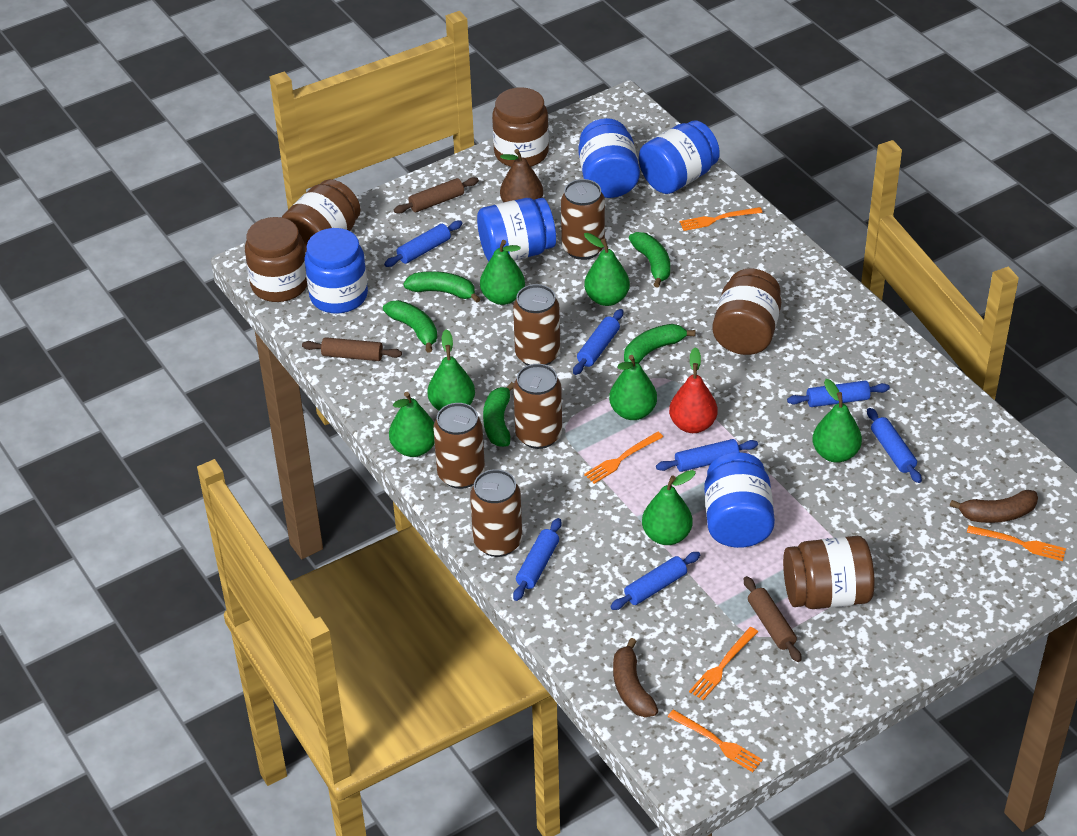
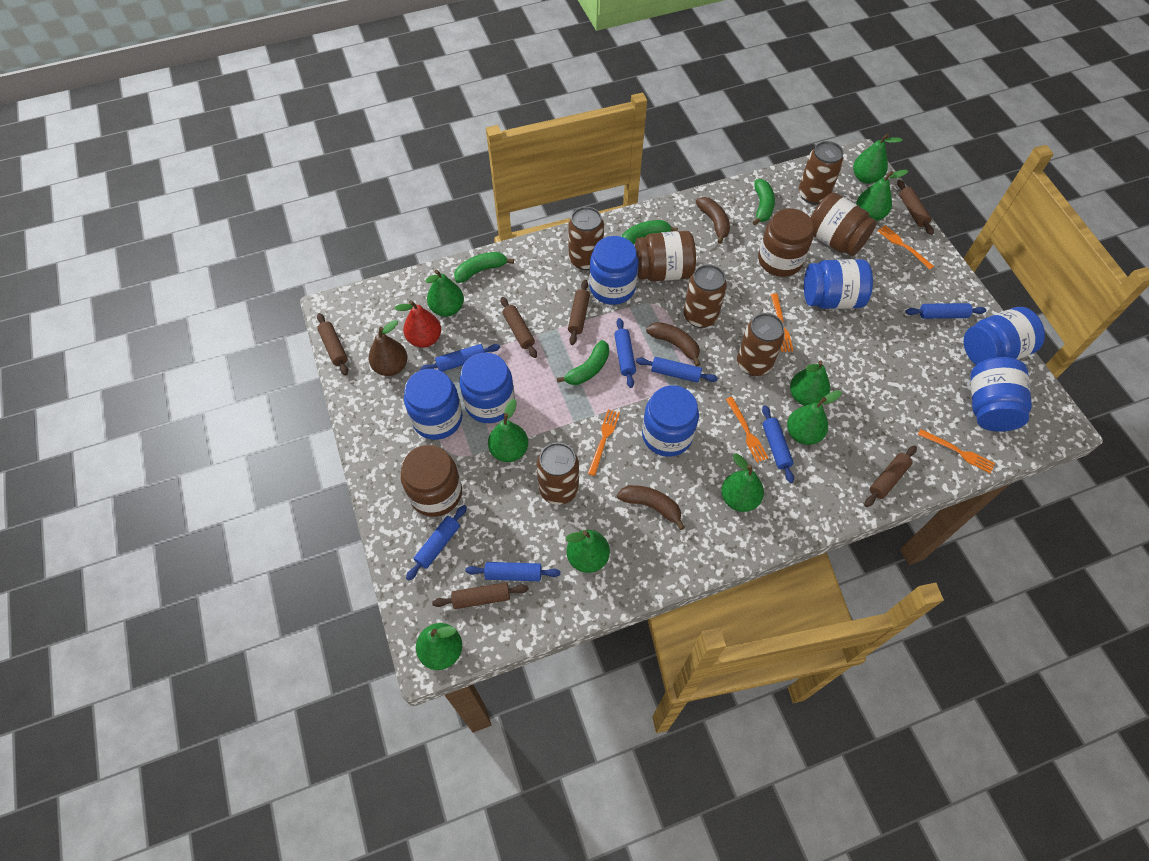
blue jar: 5 -> 7
brown banana: 2 -> 3
brown jar: 5 -> 4
brown rolling pin: 3 -> 6
green banana: 5 -> 4
green pear: 7 -> 9

